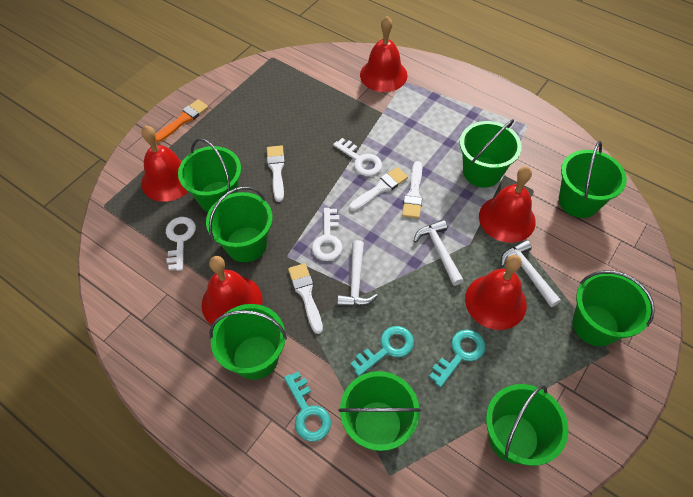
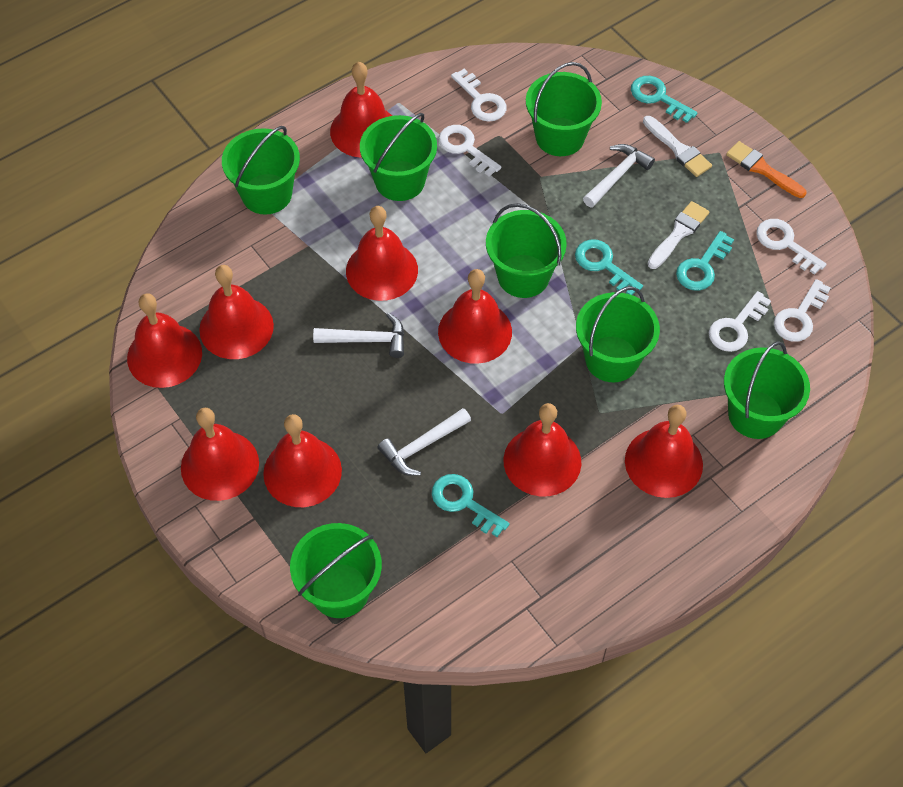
green bucket: 8 -> 7
red bell: 5 -> 9
turquoise key: 3 -> 4
white brush: 4 -> 2
white key: 3 -> 5

